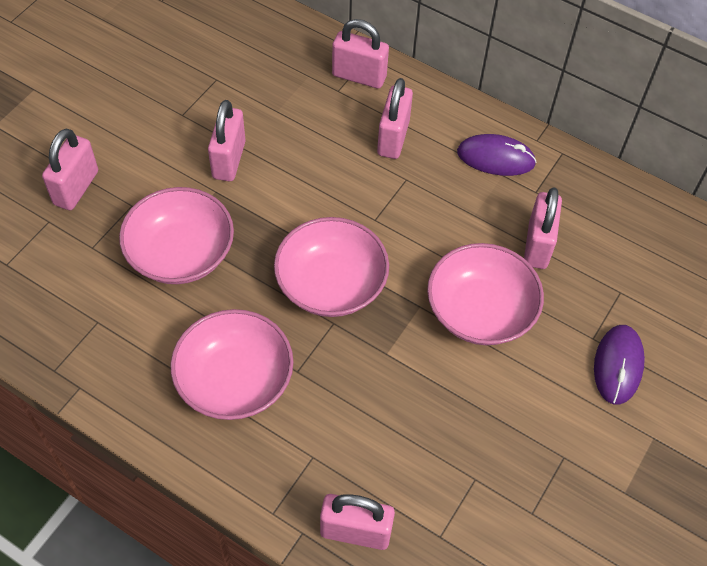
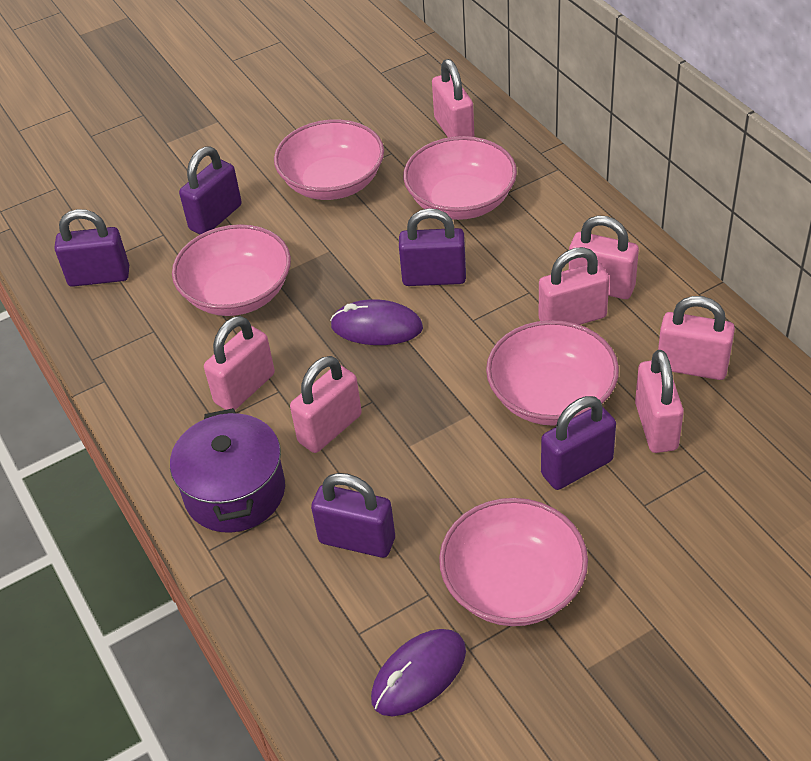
pink bowl: 4 -> 5
pink padlock: 6 -> 7
purple padlock: 0 -> 5
purple pot: 0 -> 1

